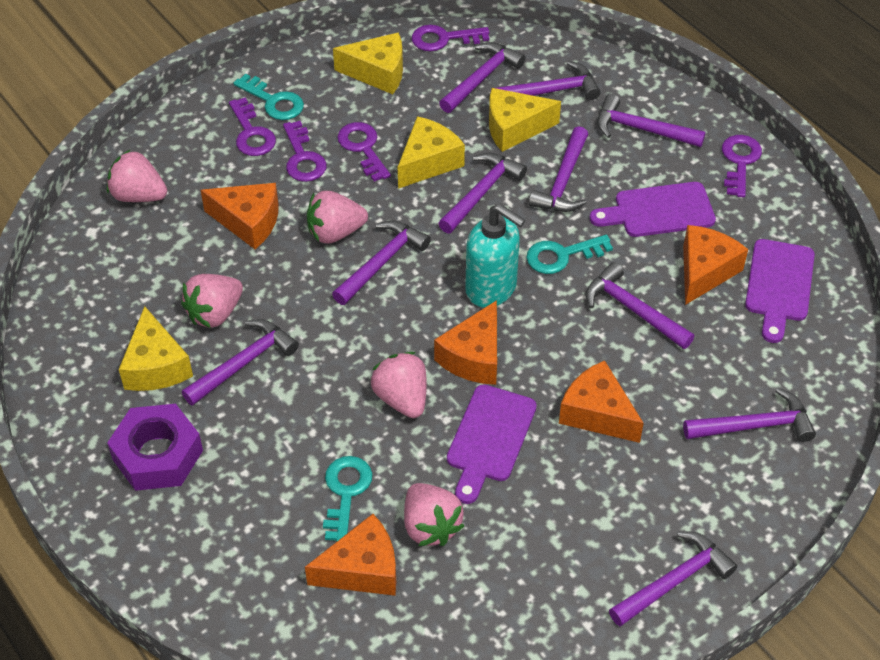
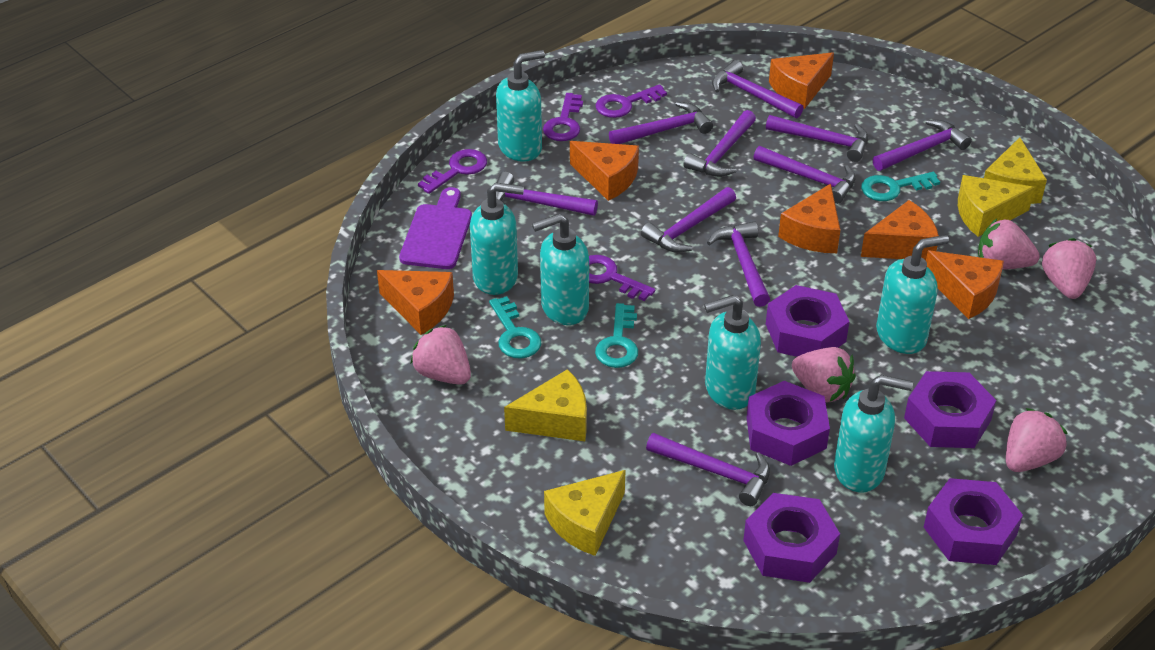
orange cheese: 5 -> 6
purple cutting board: 3 -> 1
purple key: 5 -> 4
purple nut: 1 -> 5
turquoise soap dispenser: 1 -> 6

